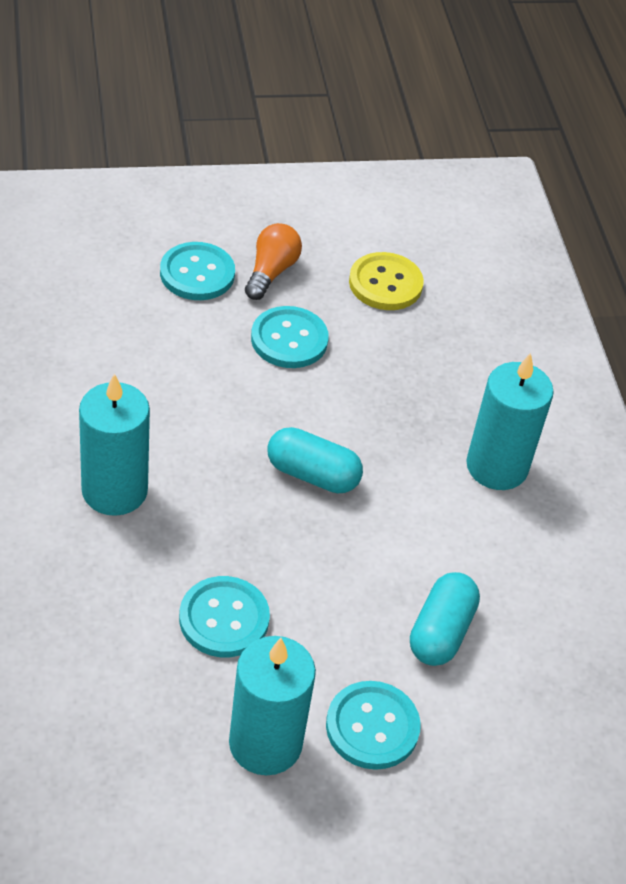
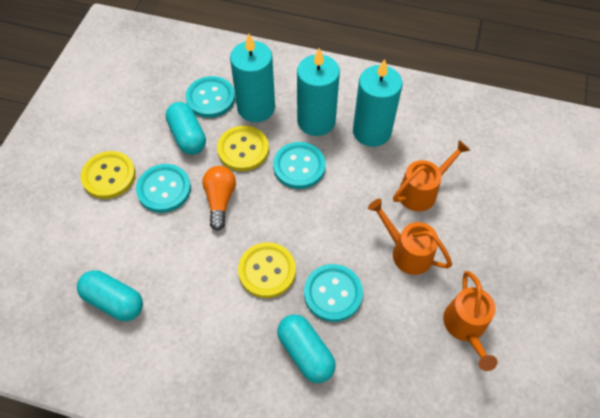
orange watering can: 0 -> 3
turquoise capsule: 2 -> 3
yellow button: 1 -> 3

